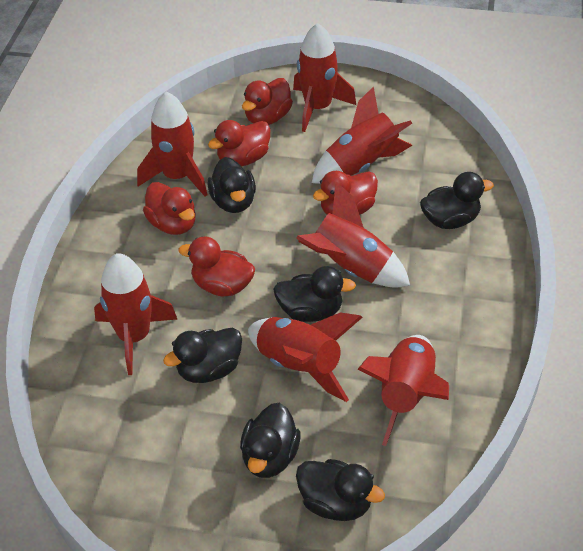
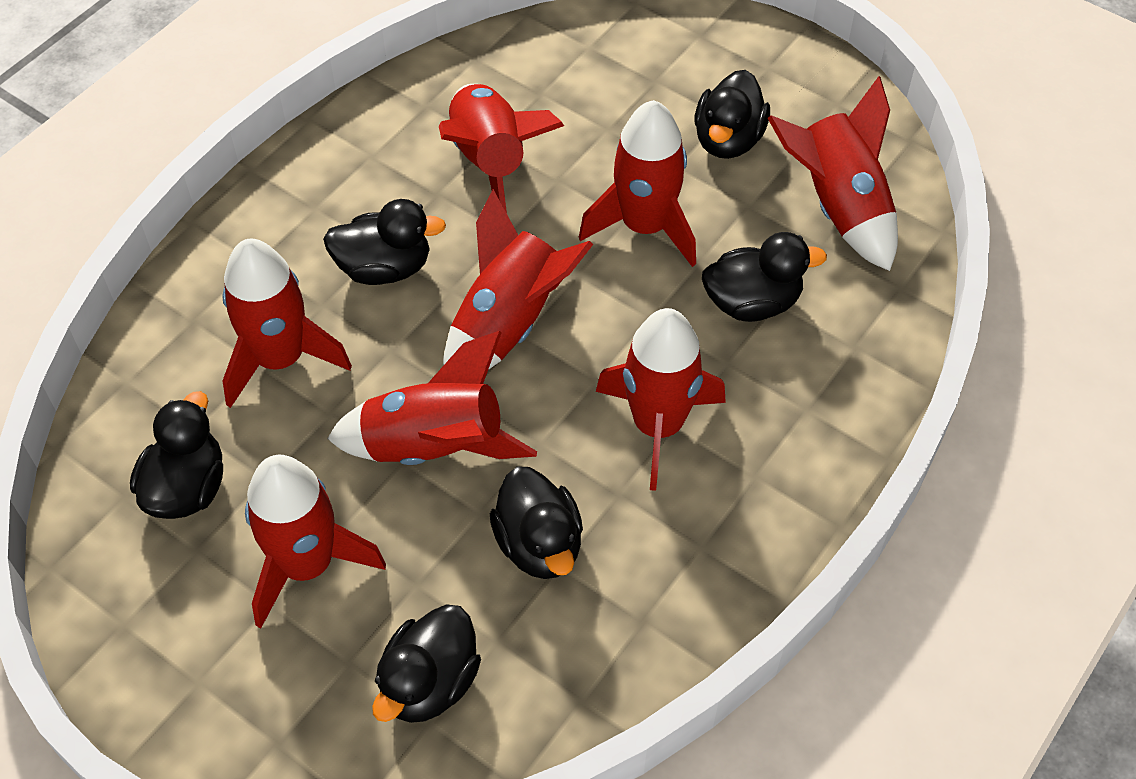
red duck: 5 -> 0
red rocket: 7 -> 8

